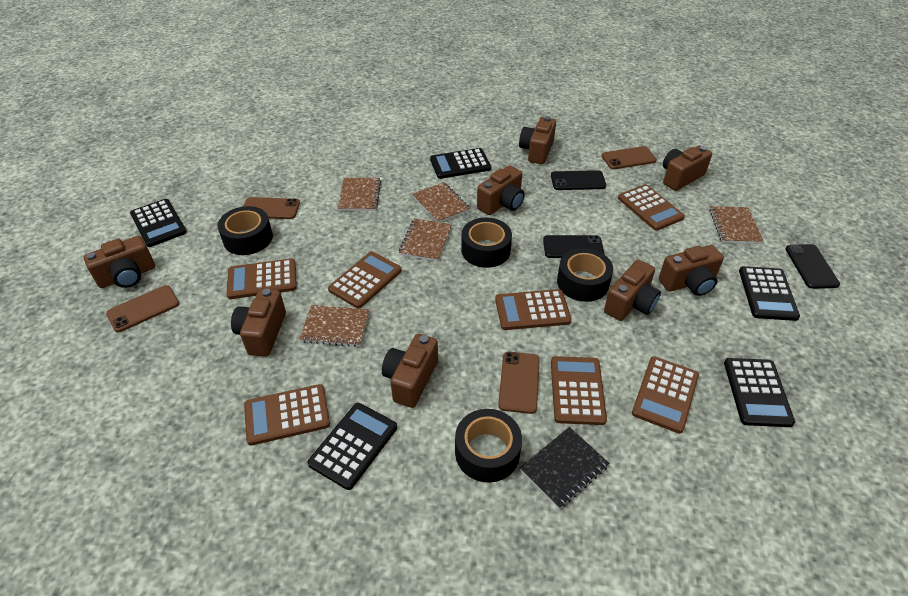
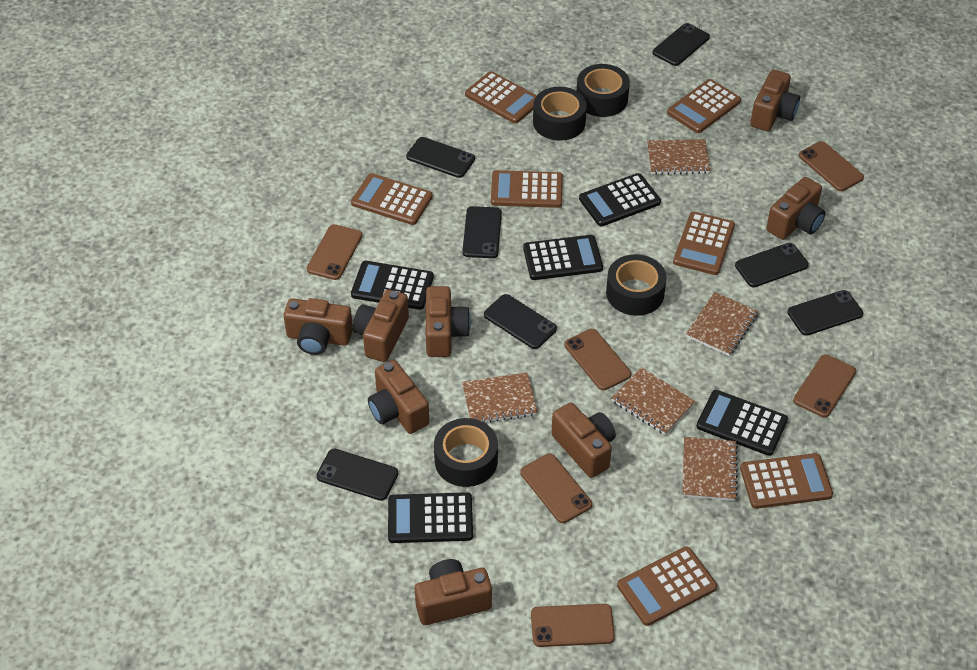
black notebook: 1 -> 0
black phone: 3 -> 7
brown phone: 4 -> 6

